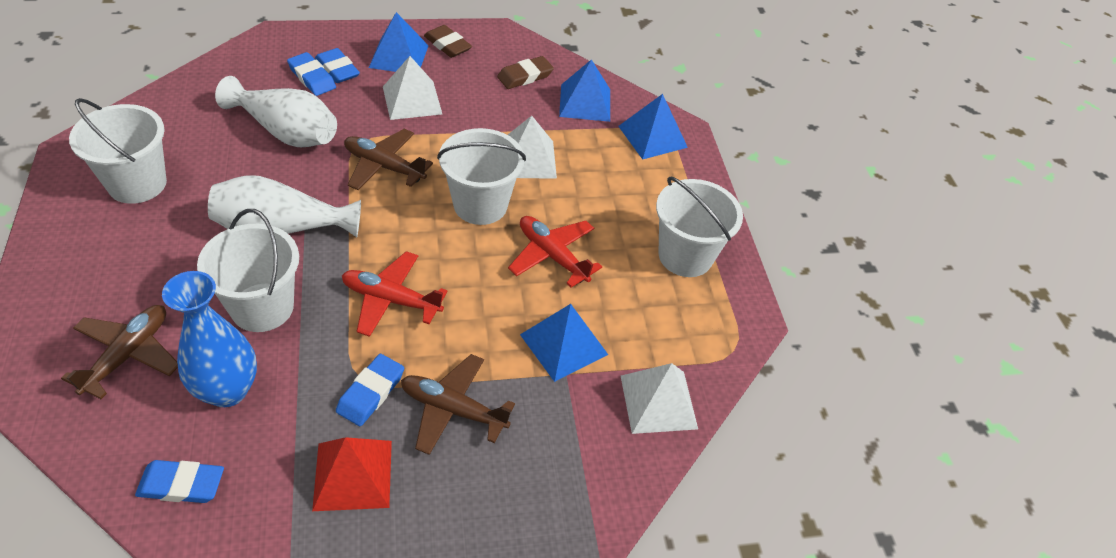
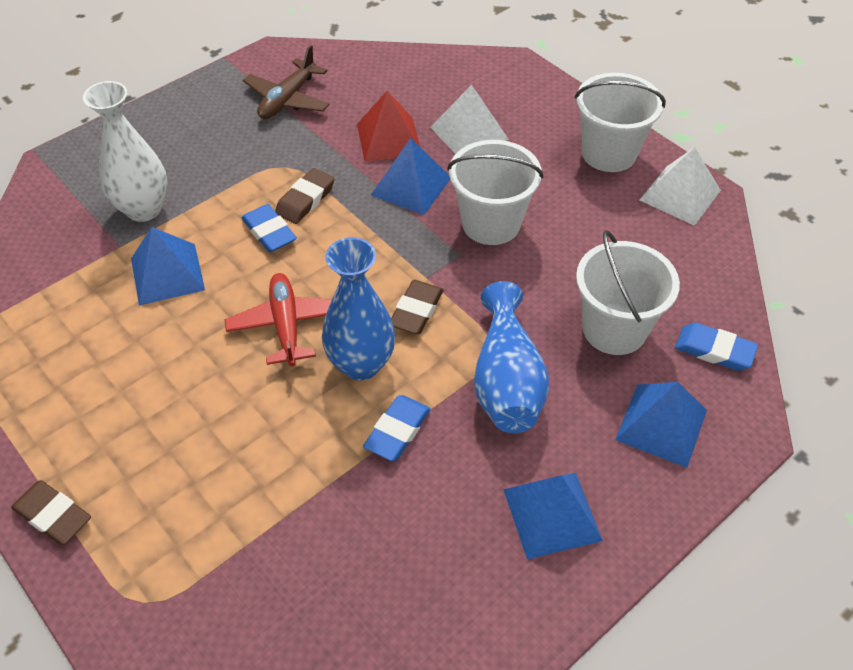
blue eraser: 4 -> 3
blue vase: 1 -> 2
brown eraser: 2 -> 3
brown plane: 3 -> 1
red plane: 2 -> 1
white bucket: 4 -> 3
white pyramid: 3 -> 2
white vase: 2 -> 1

